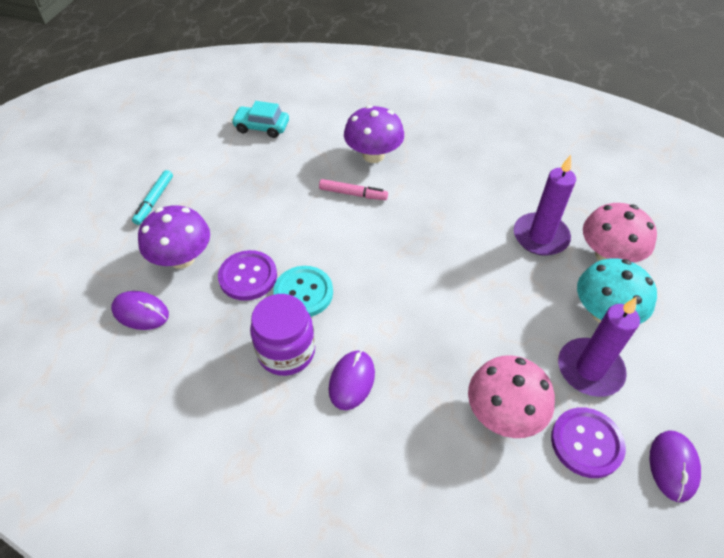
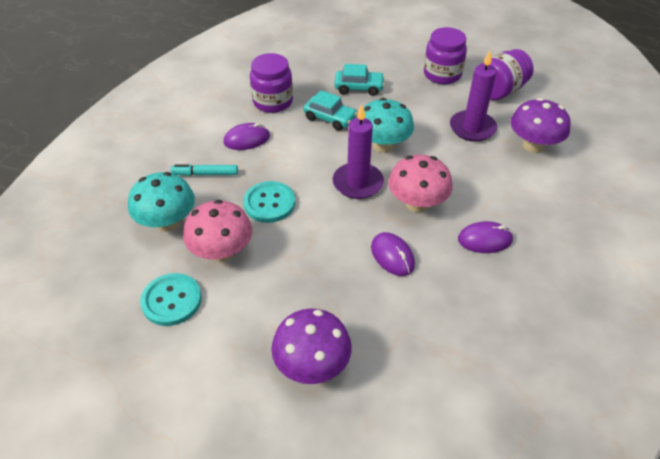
pink marker: 1 -> 0
purple button: 2 -> 0
purple jar: 1 -> 3
turquoise button: 1 -> 2
turquoise car: 1 -> 2
turquoise mushroom: 1 -> 2

